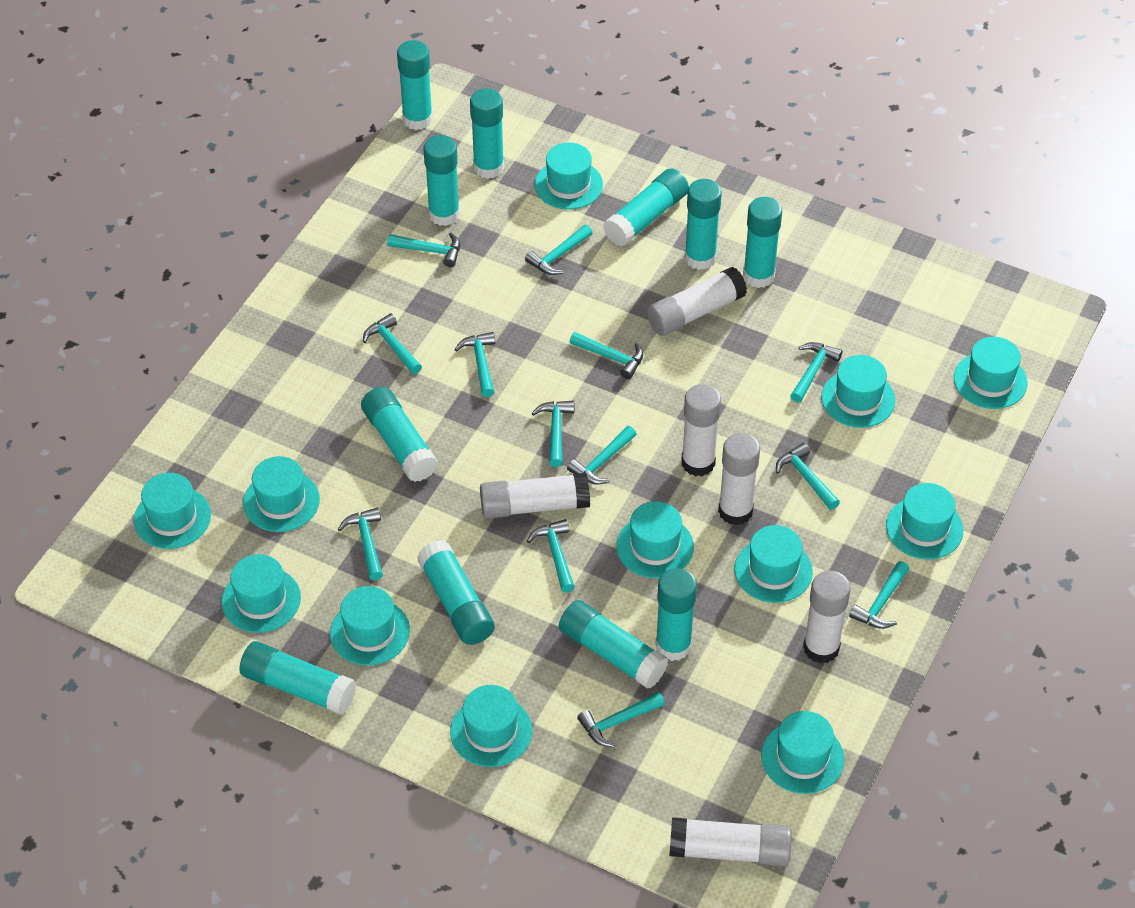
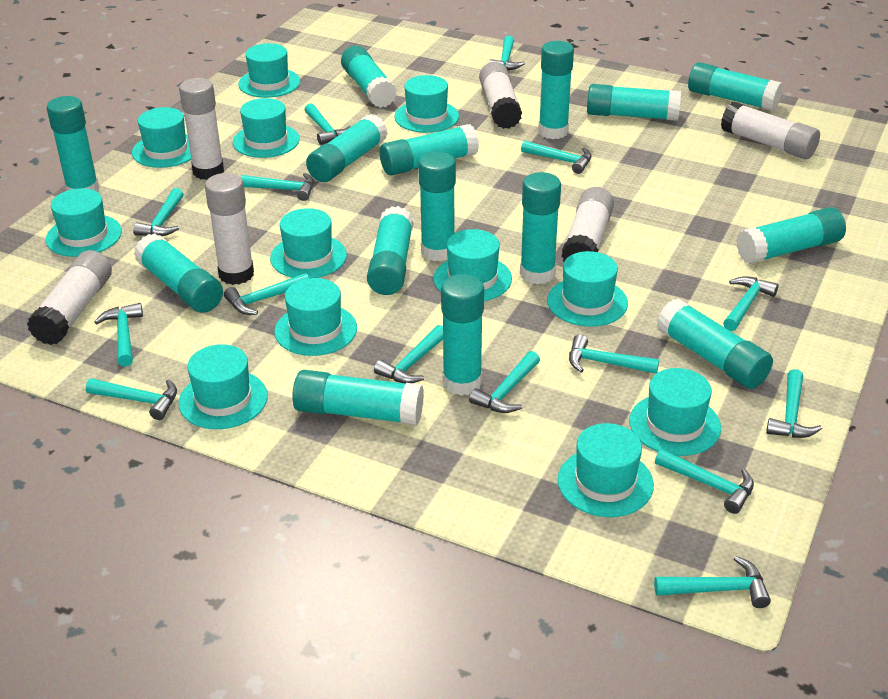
turquoise glue stick: 11 -> 15
turquoise hammer: 13 -> 15

